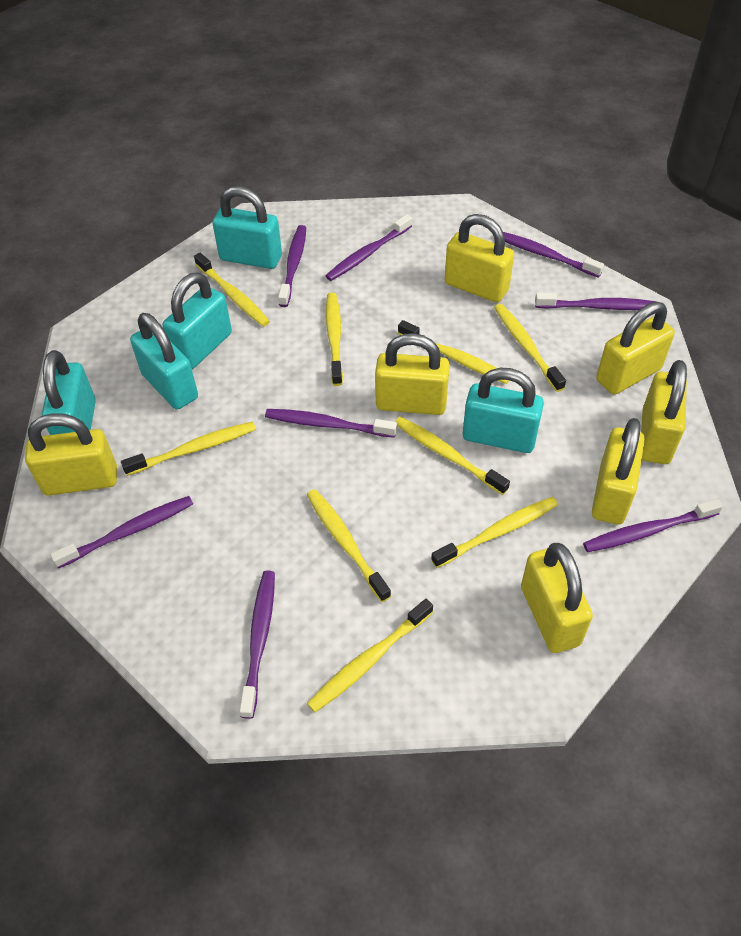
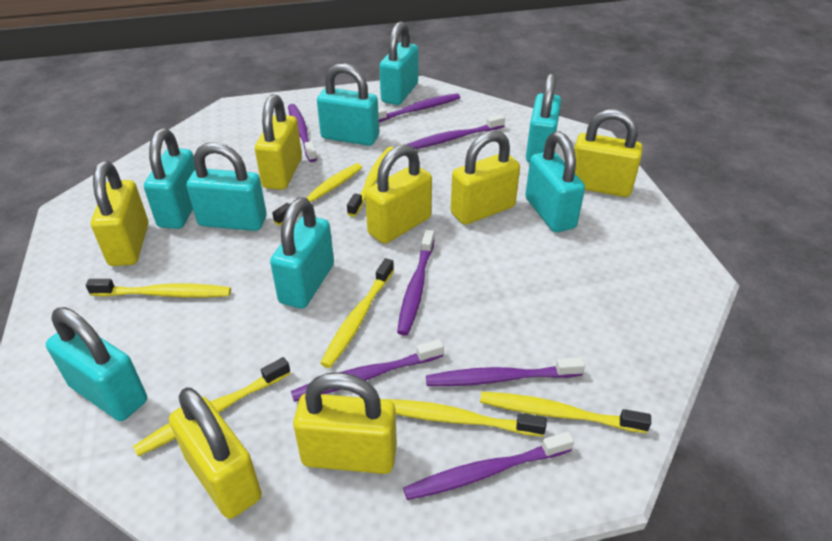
purple toothbrush: 8 -> 7
turquoise padlock: 5 -> 8
yellow toothbrush: 9 -> 7

